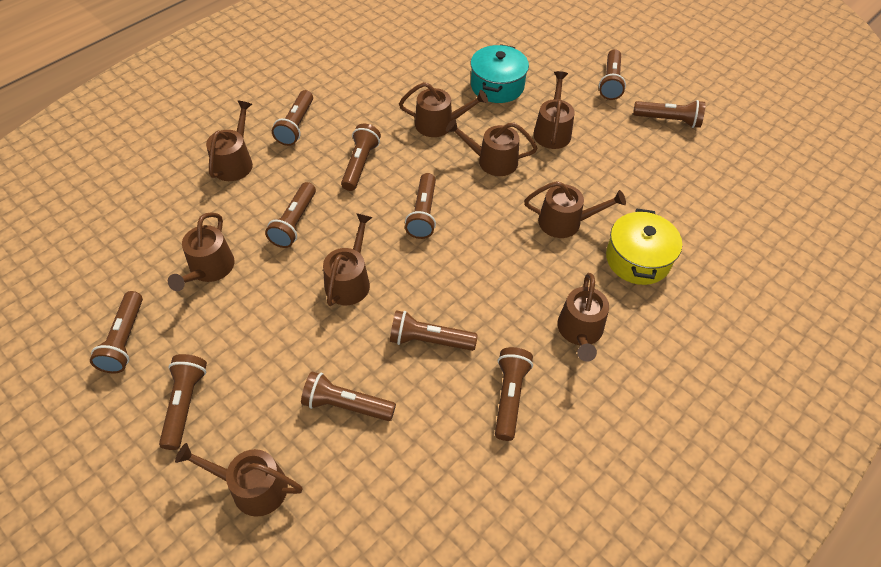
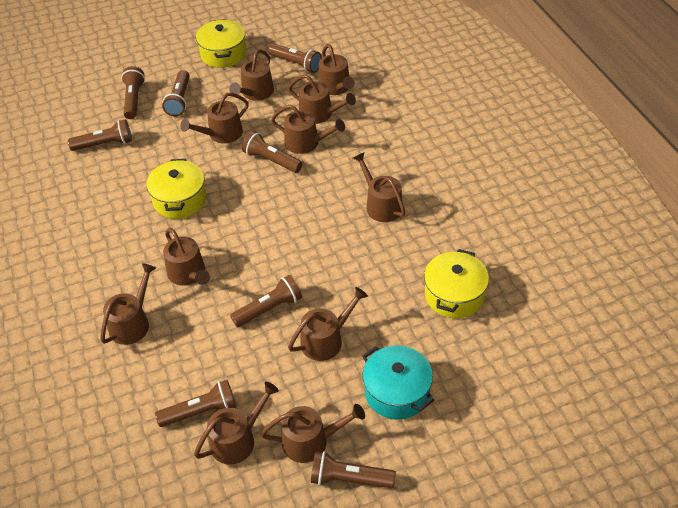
brown flashlight: 11 -> 8
brown watering can: 9 -> 11
yellow pot: 1 -> 3

